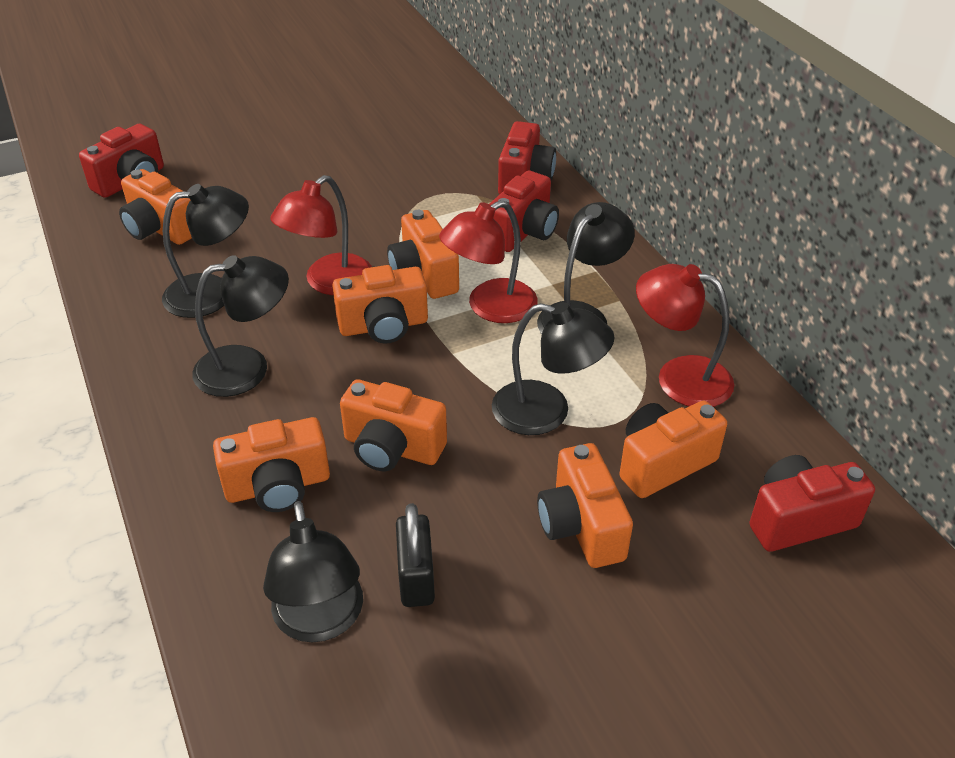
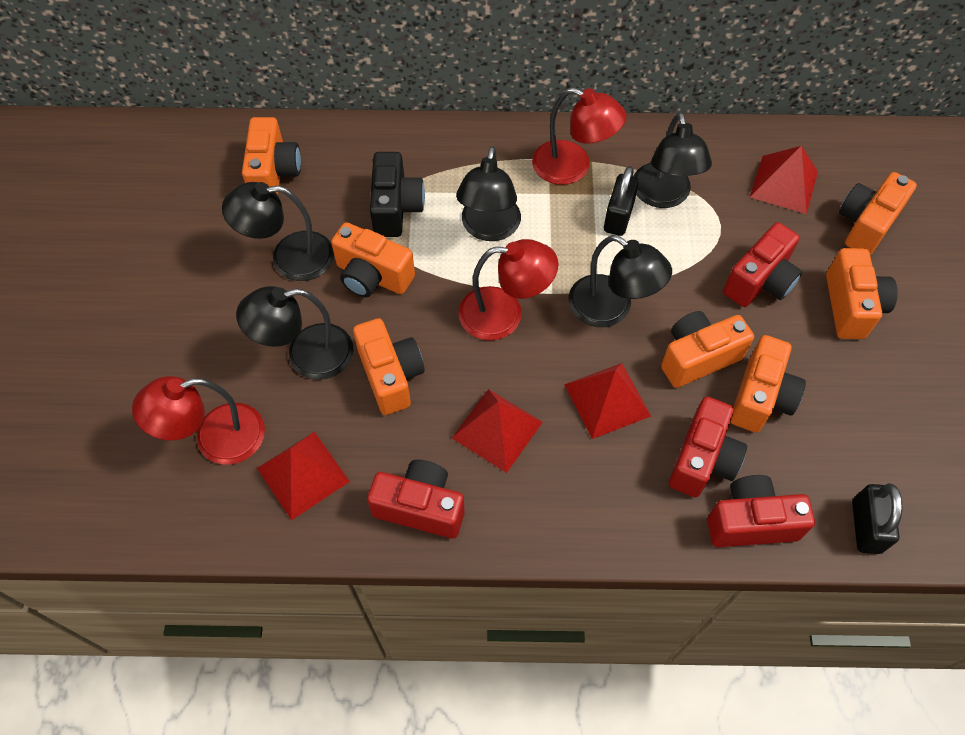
black camera: 0 -> 1
black padlock: 1 -> 2
red pyramid: 0 -> 4

